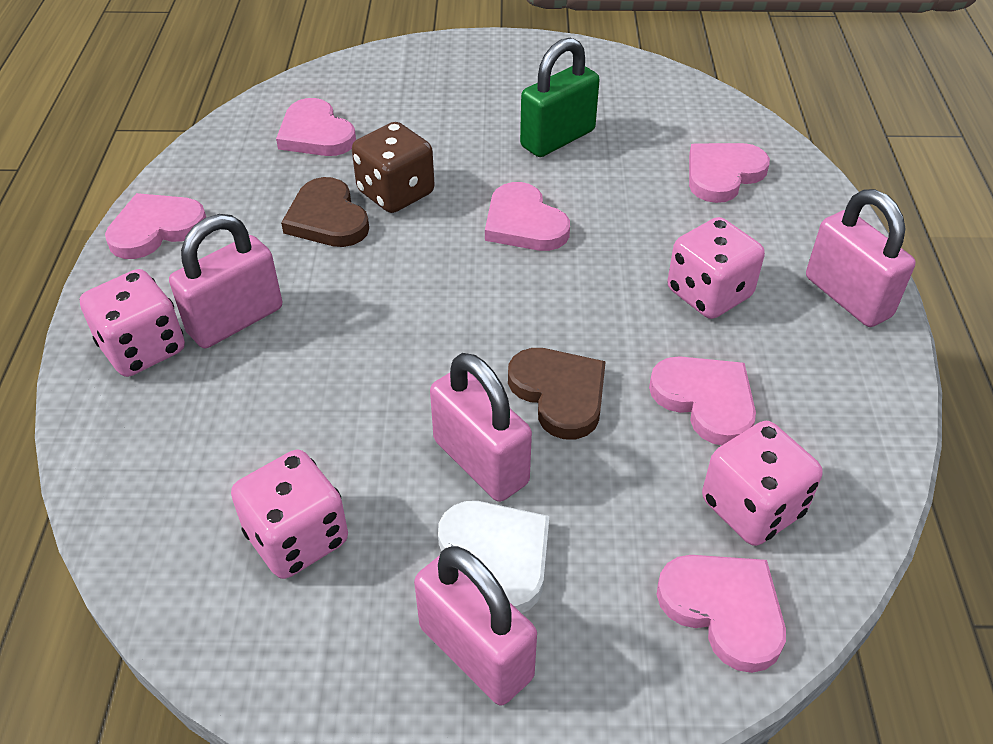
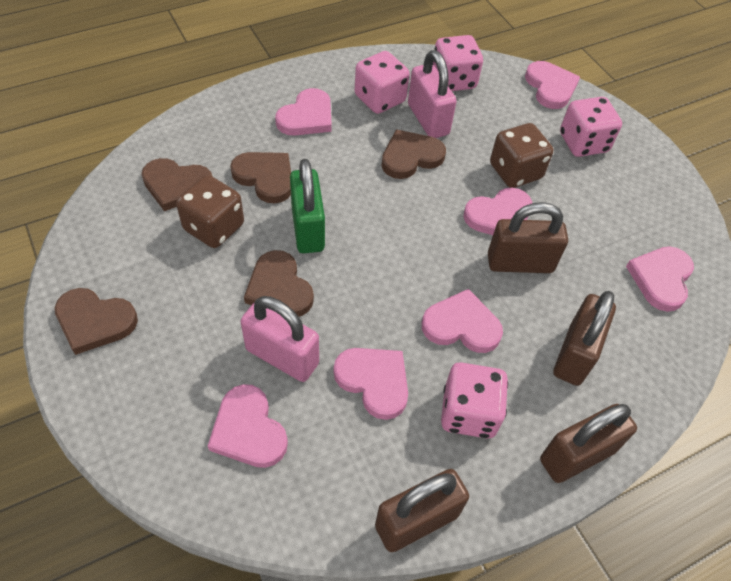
brown dice: 1 -> 2
brown heart: 2 -> 5
brown padlock: 0 -> 4
pink heart: 6 -> 7
pink padlock: 4 -> 2
white heart: 1 -> 0

